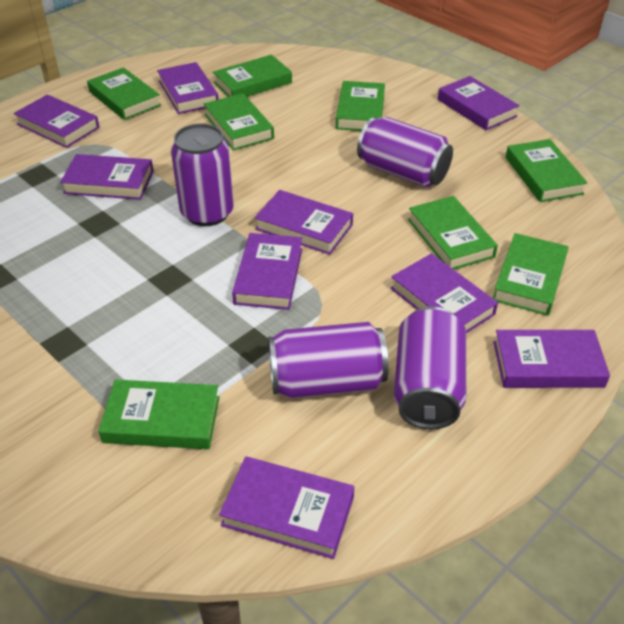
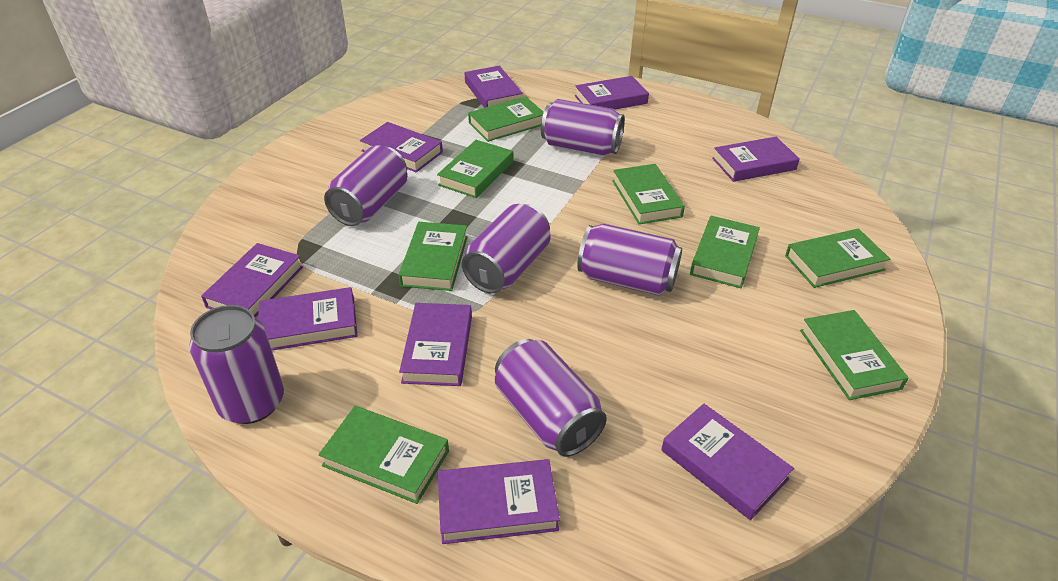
purple can: 4 -> 6

